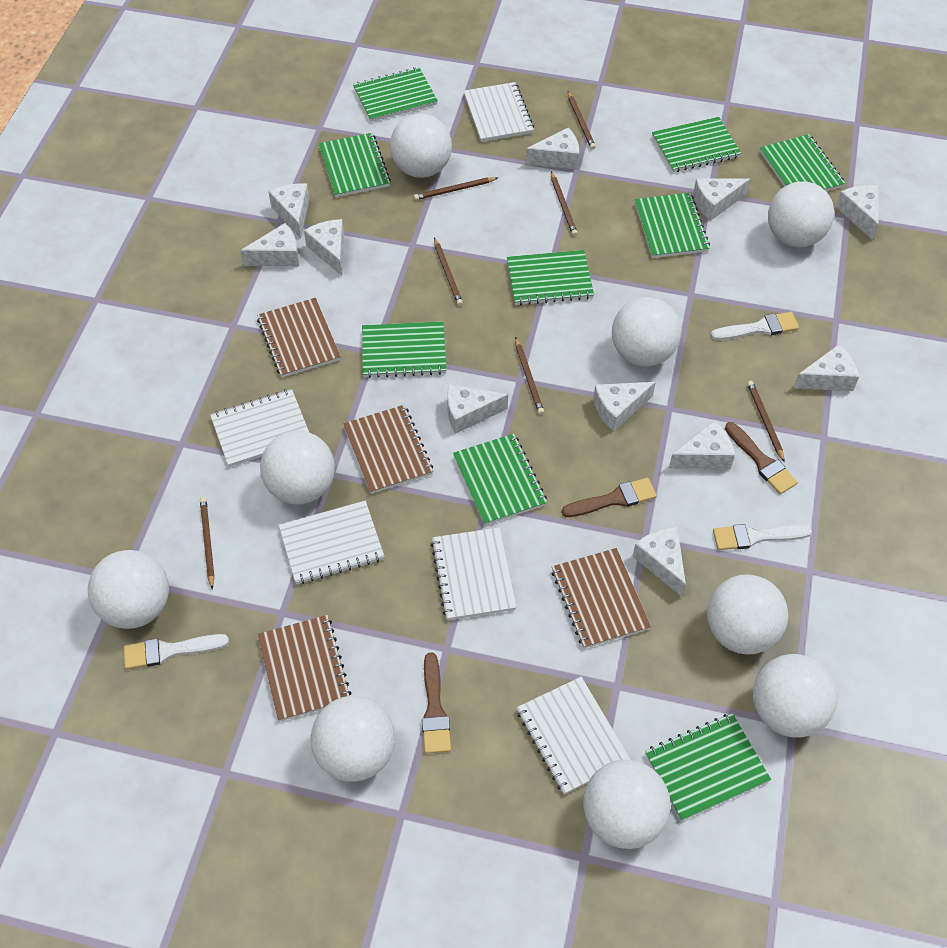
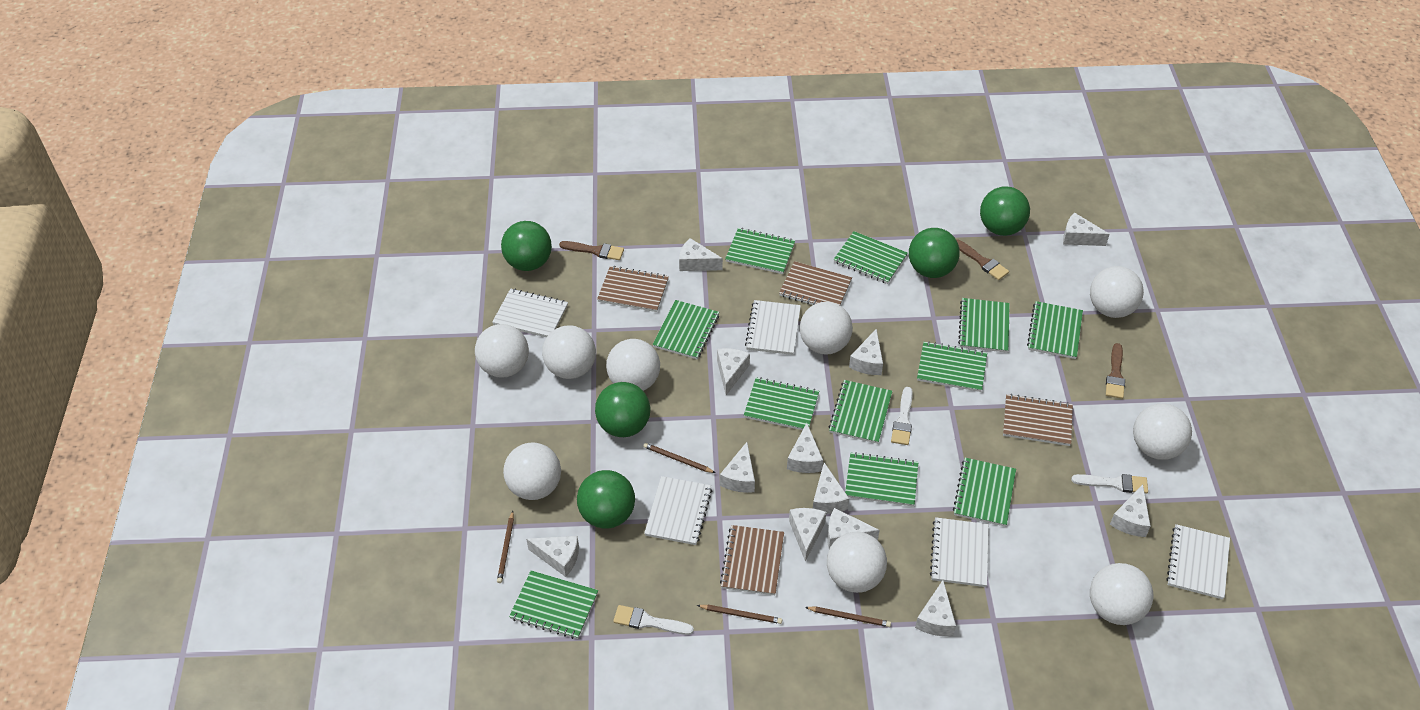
brown pencil: 7 -> 4
green ball: 0 -> 5
green notebook: 9 -> 11
white cheese: 11 -> 12

